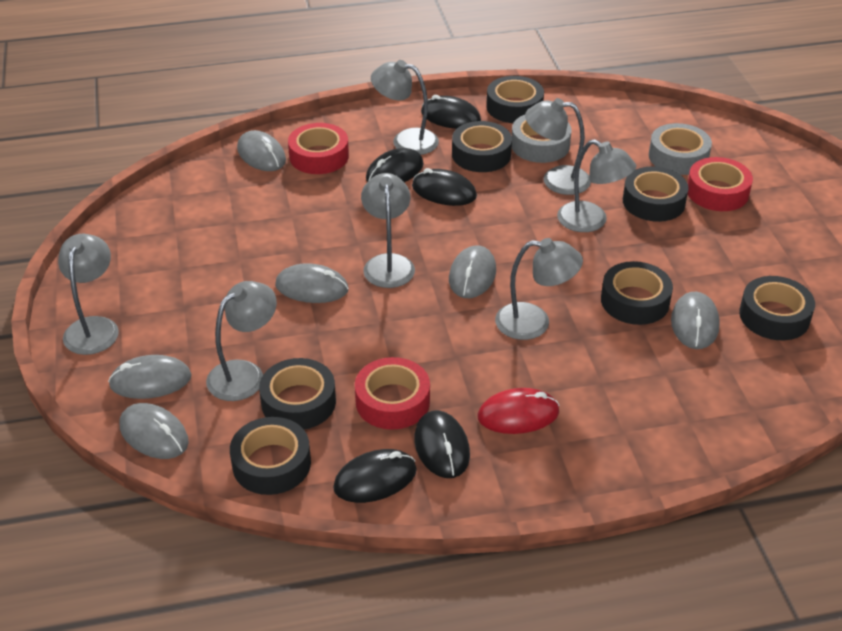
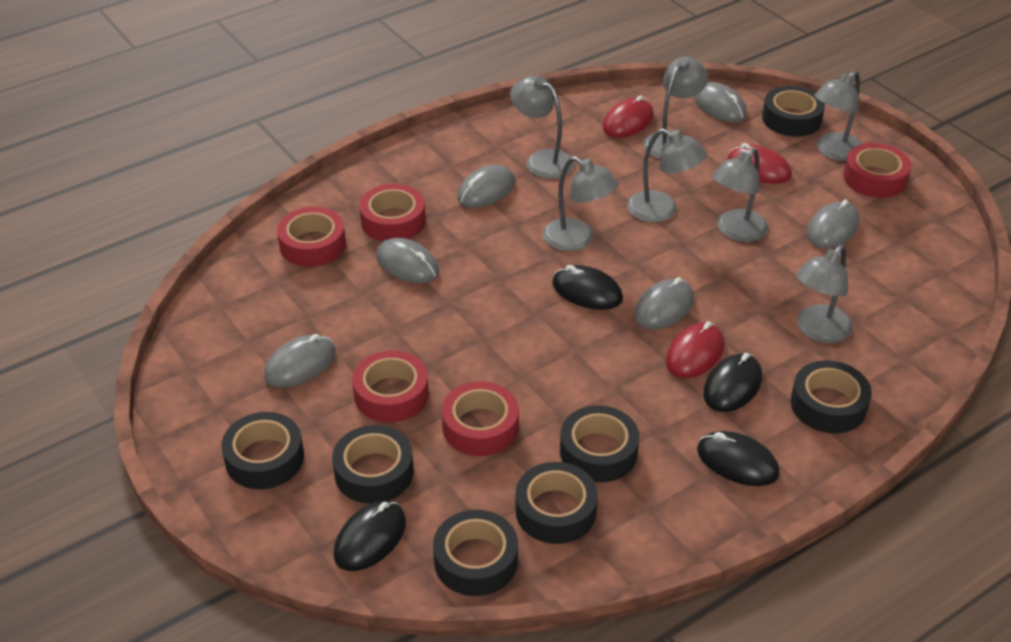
black mouse: 5 -> 4
grey tape: 2 -> 0
red mouse: 1 -> 3
red tape: 3 -> 5

